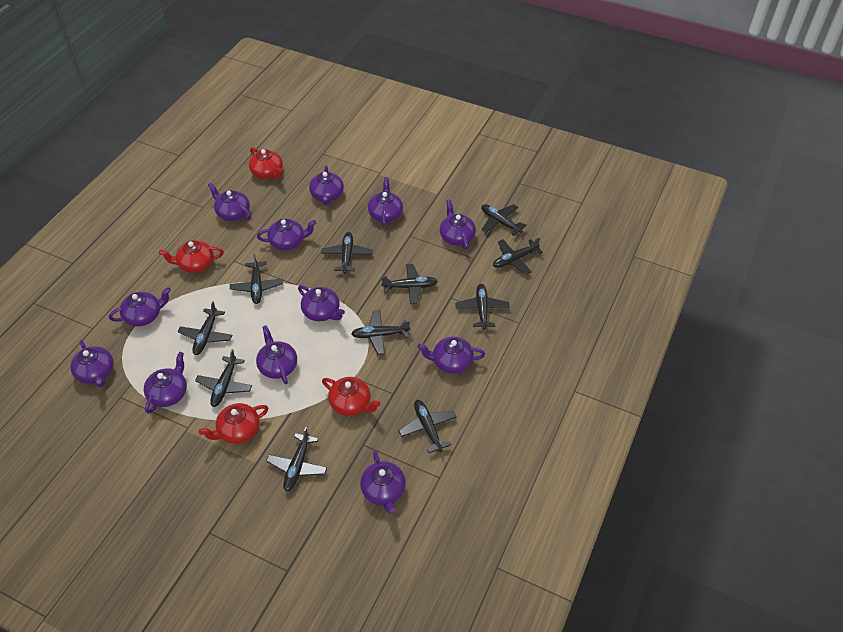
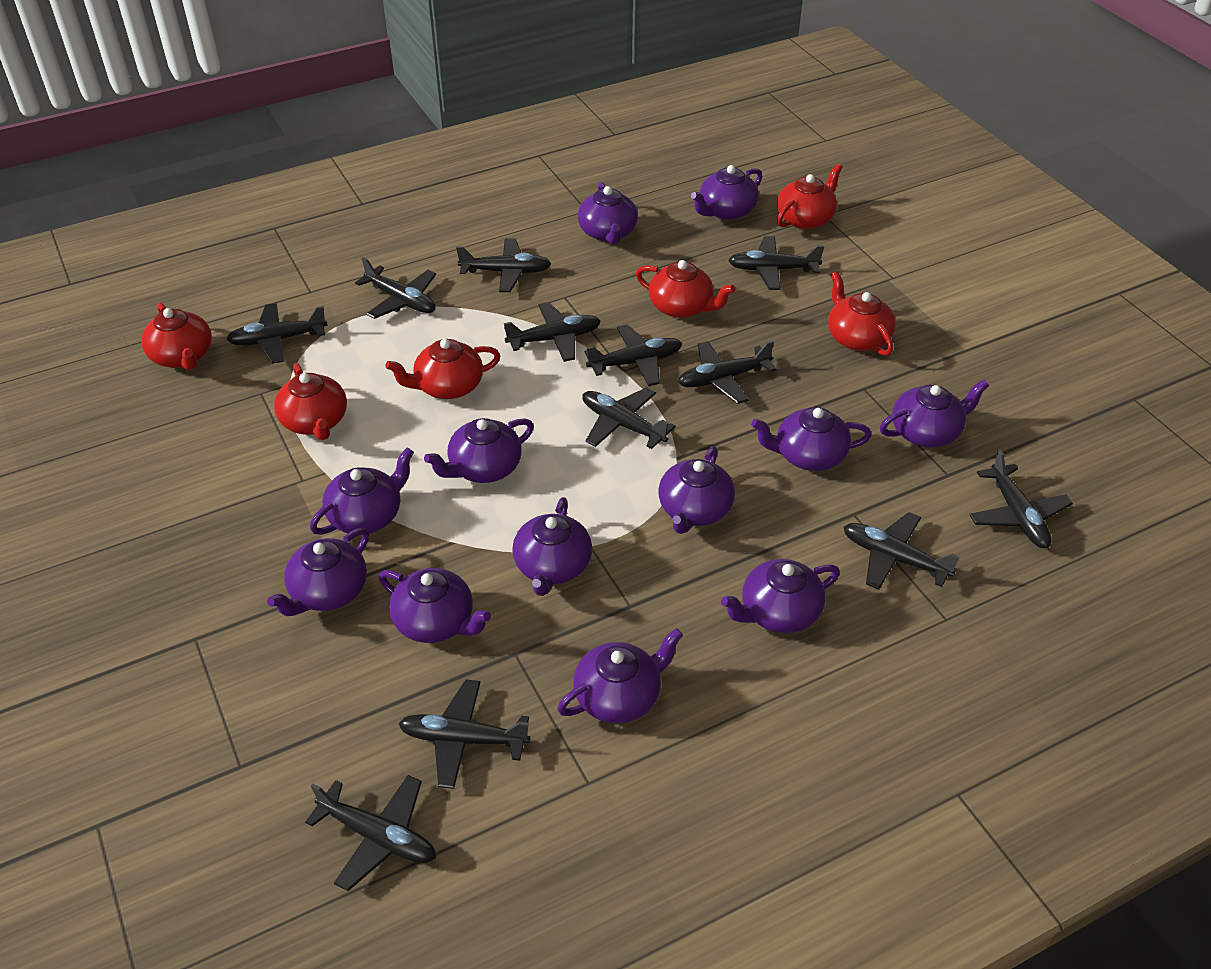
black plane: 11 -> 12
red teapot: 4 -> 6

